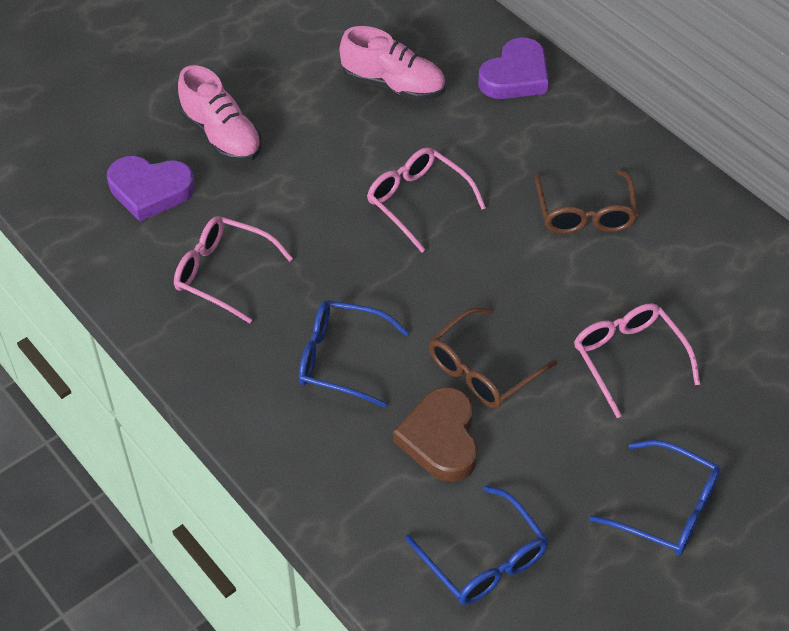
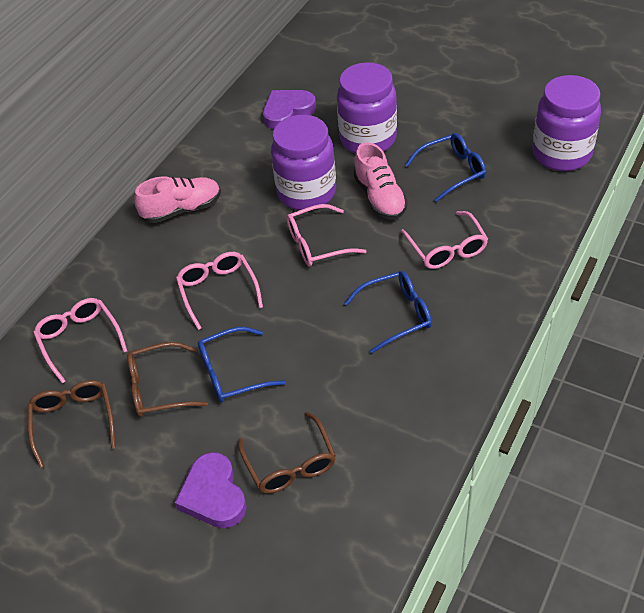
brown glasses: 2 -> 3
brown heart: 1 -> 0
pink glasses: 3 -> 4
purple jar: 0 -> 3

